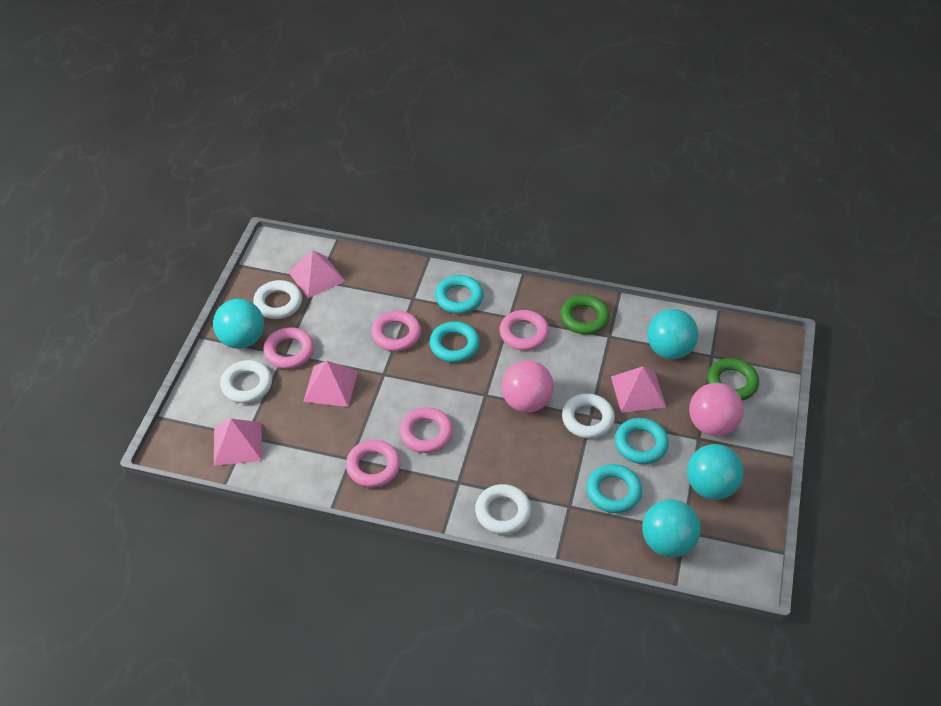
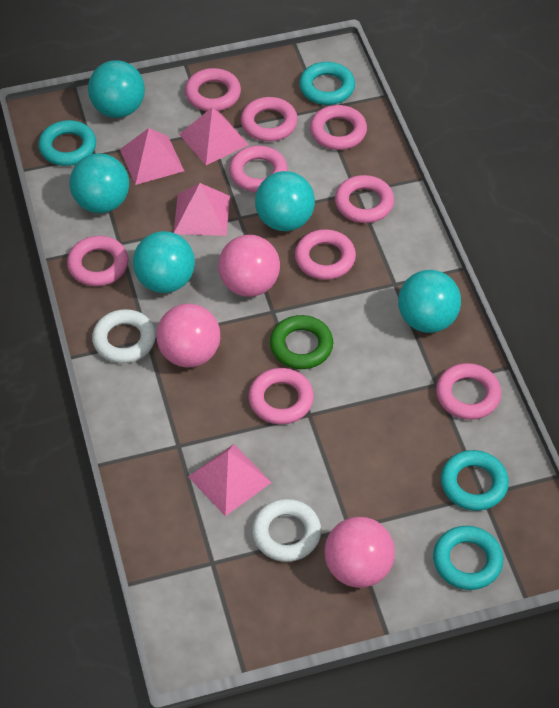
green ring: 2 -> 1
pink ball: 2 -> 3
pink ring: 5 -> 9
turquoise ball: 4 -> 5
white ring: 4 -> 2

